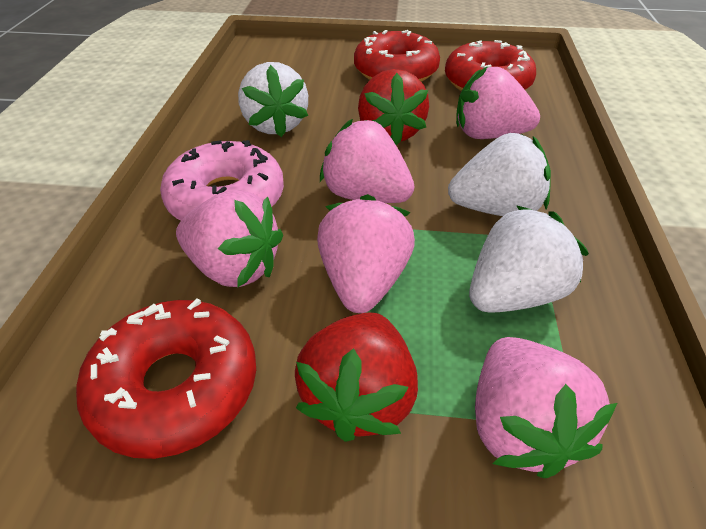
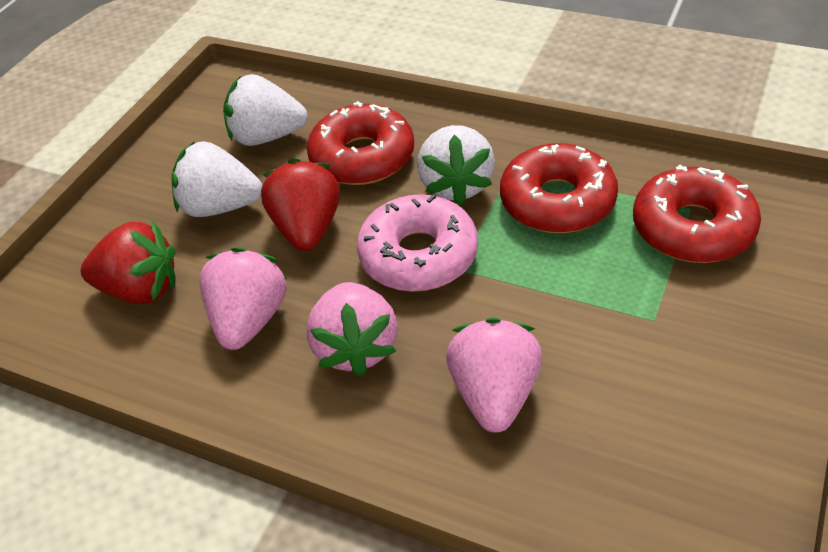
pink strawberry: 5 -> 3

